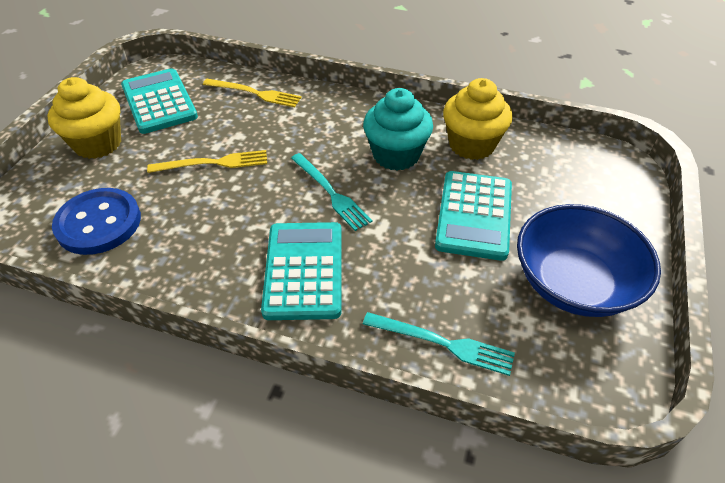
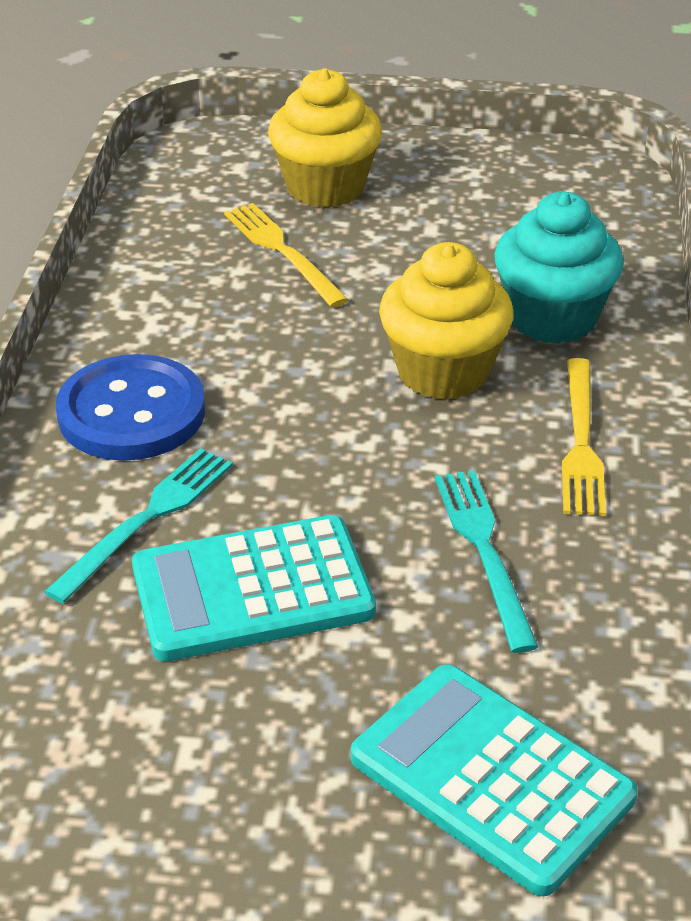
blue bowl: 1 -> 0
turquoise calculator: 3 -> 2

